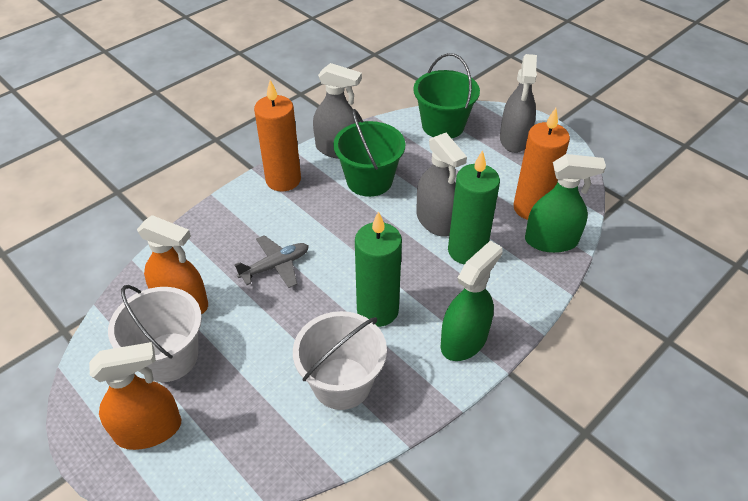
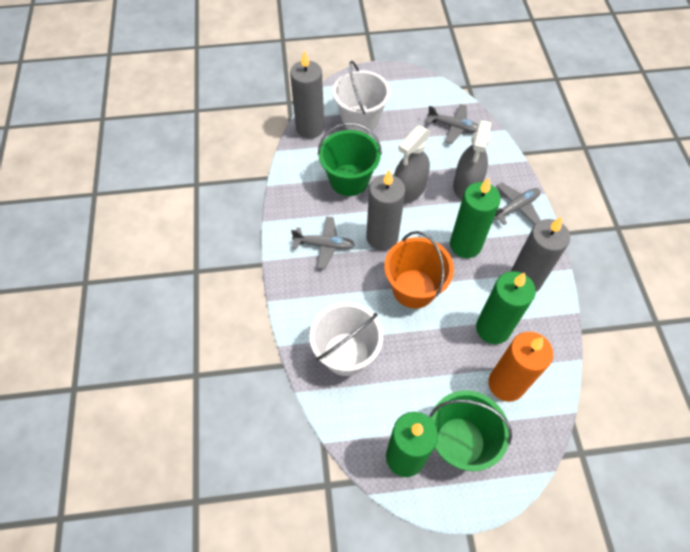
green candle: 2 -> 3
green spray bottle: 2 -> 0
grey candle: 0 -> 3
grey plane: 1 -> 3
grey spray bottle: 3 -> 2
orange bucket: 0 -> 1
orange candle: 2 -> 1
orange spray bottle: 2 -> 0

